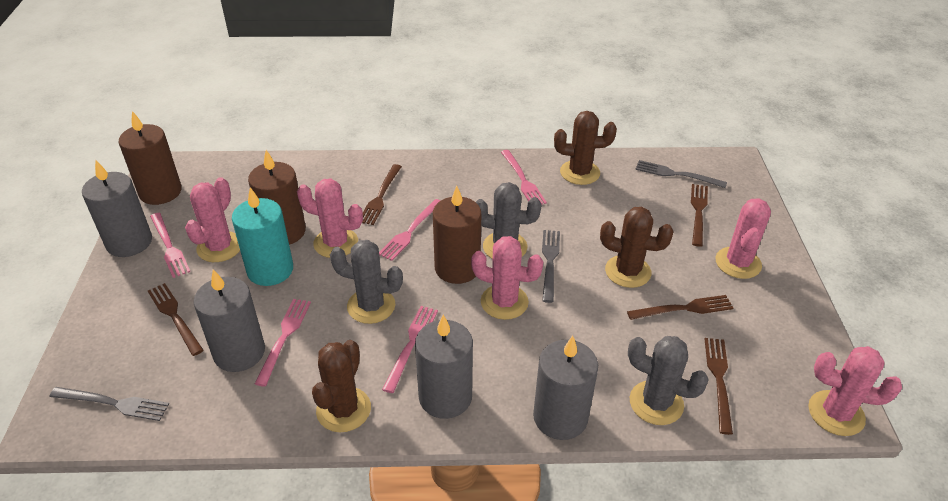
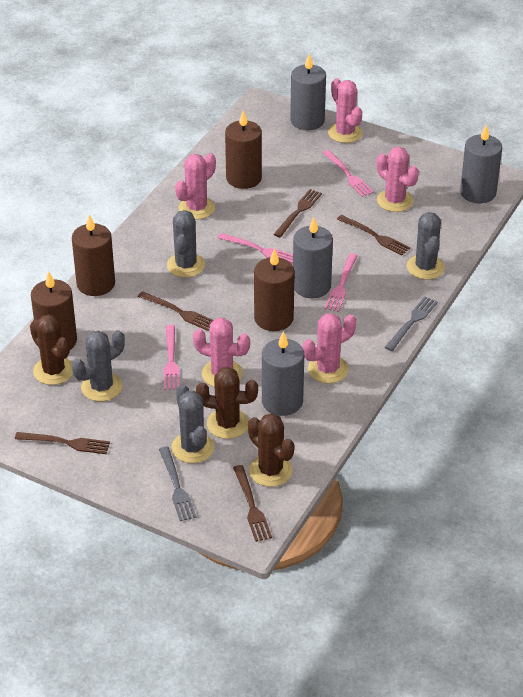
brown candle: 3 -> 4
grey cactus: 3 -> 4
grey fork: 3 -> 2
pink fork: 5 -> 4
turquoise candle: 1 -> 0

